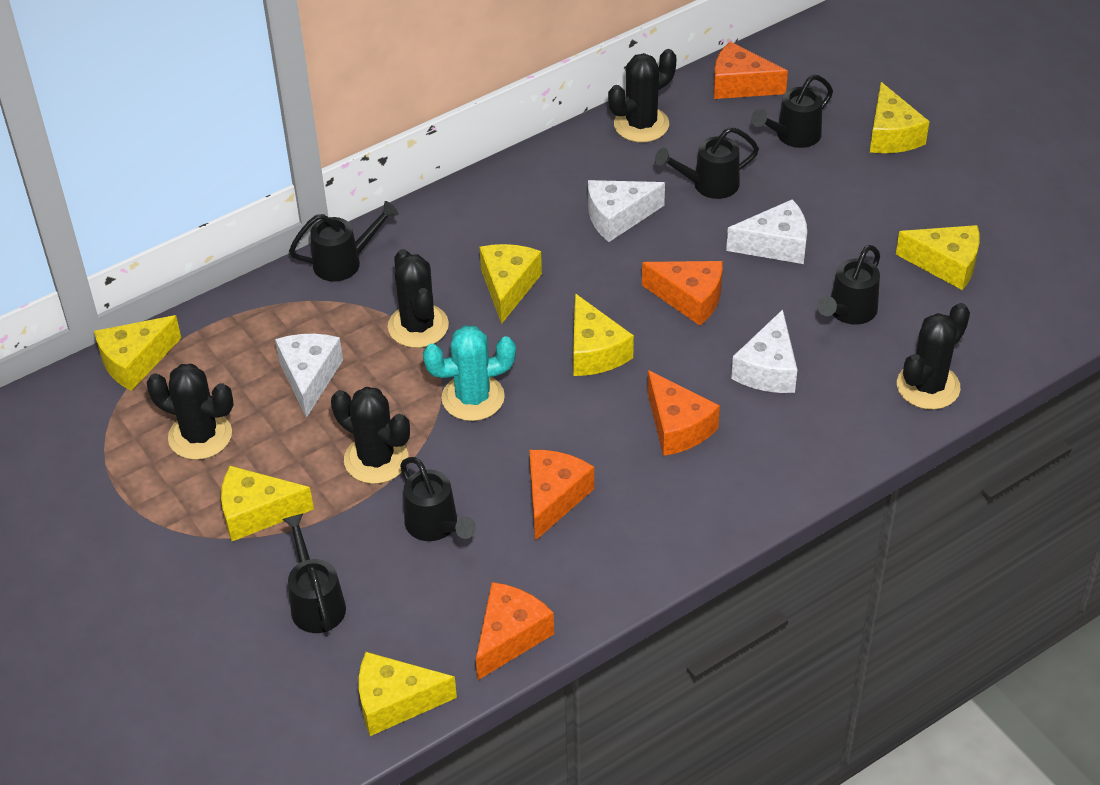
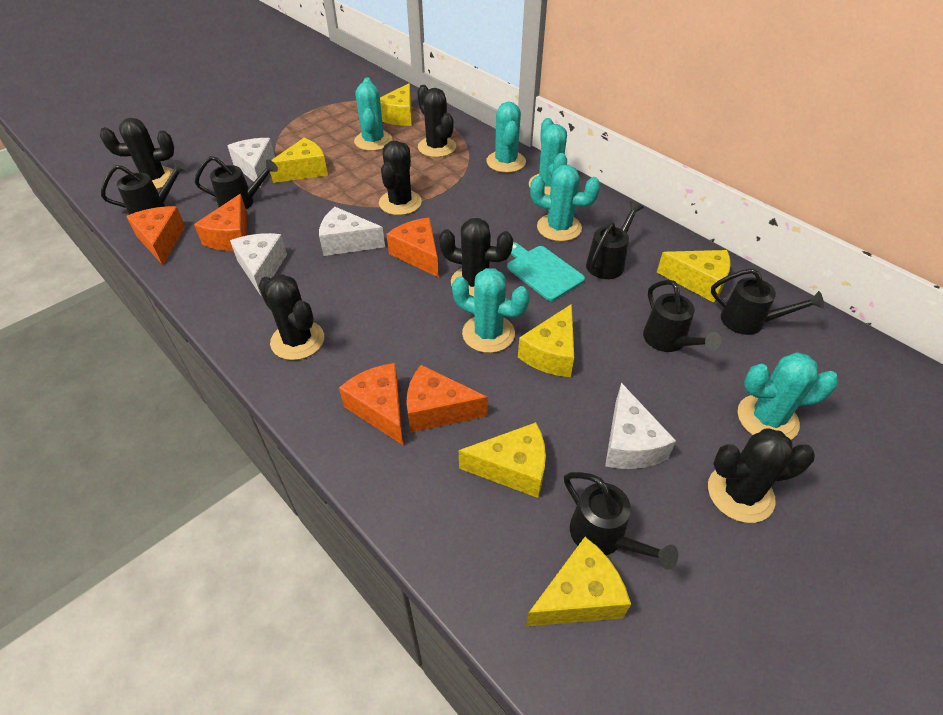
black cactus: 5 -> 6
turquoise cactus: 1 -> 6
turquoise cutting board: 0 -> 1
yellow cheese: 7 -> 6

